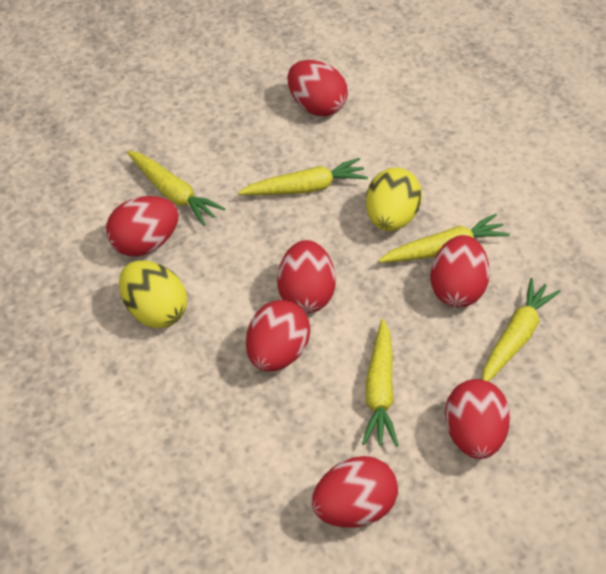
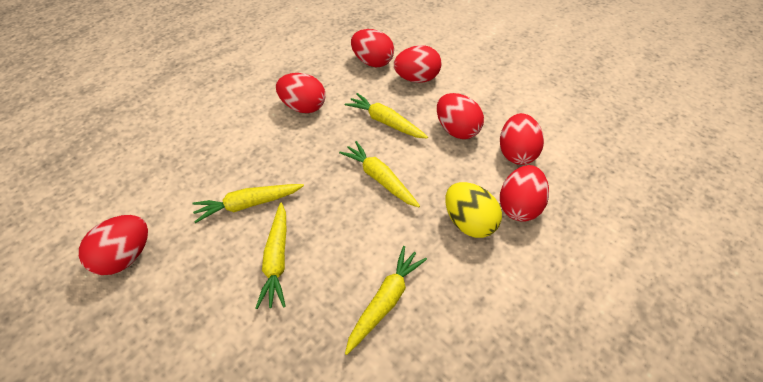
yellow egg: 2 -> 1

